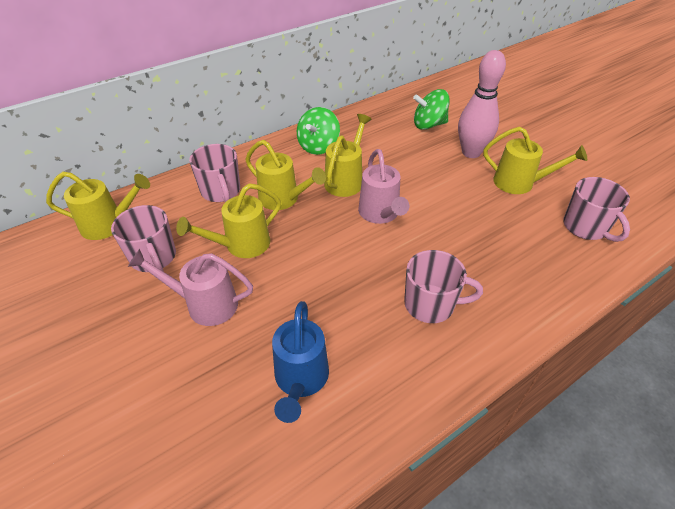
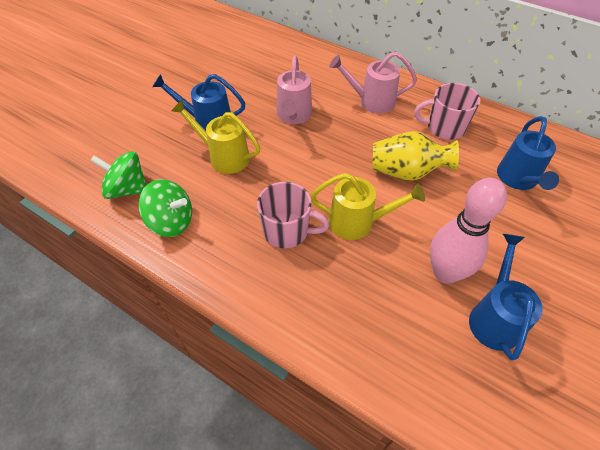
blue watering can: 1 -> 3
pink mug: 4 -> 2
yellow vase: 0 -> 1
yellow watering can: 5 -> 2

